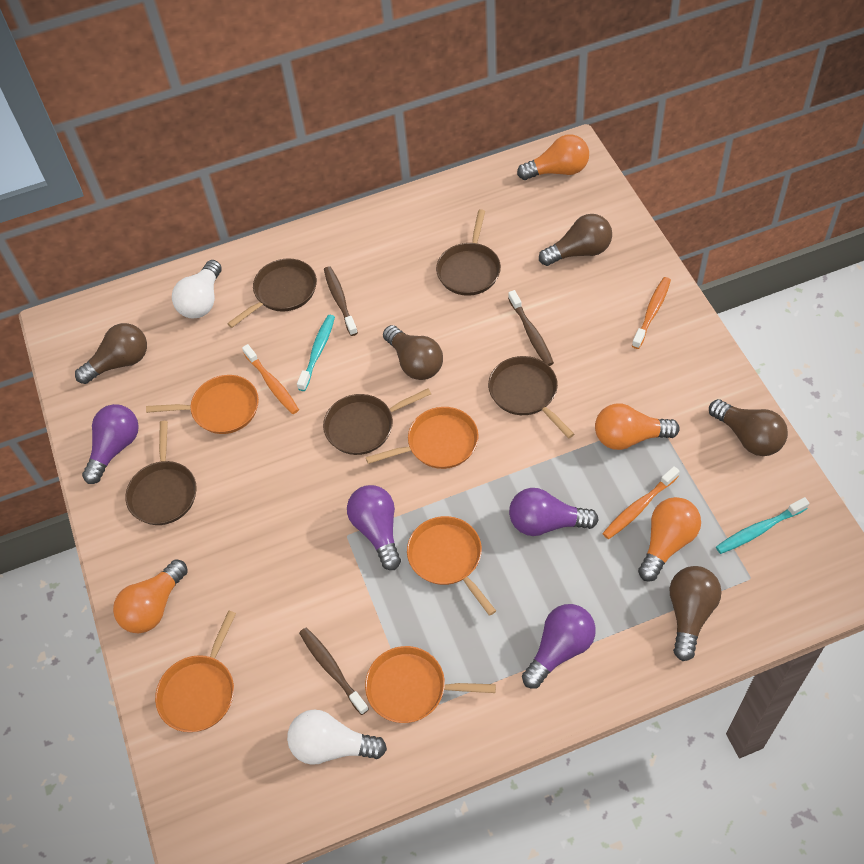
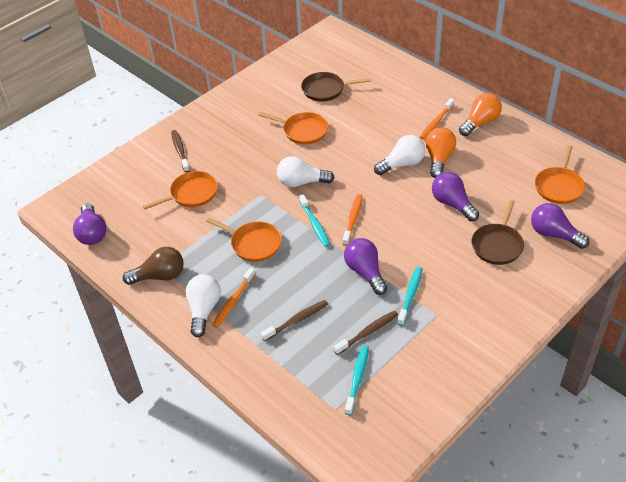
brown light bulb: 5 -> 1
brown pan: 5 -> 2
orange light bulb: 4 -> 2
orange pan: 5 -> 4
turquoise toothbrush: 2 -> 3
white light bulb: 2 -> 3

